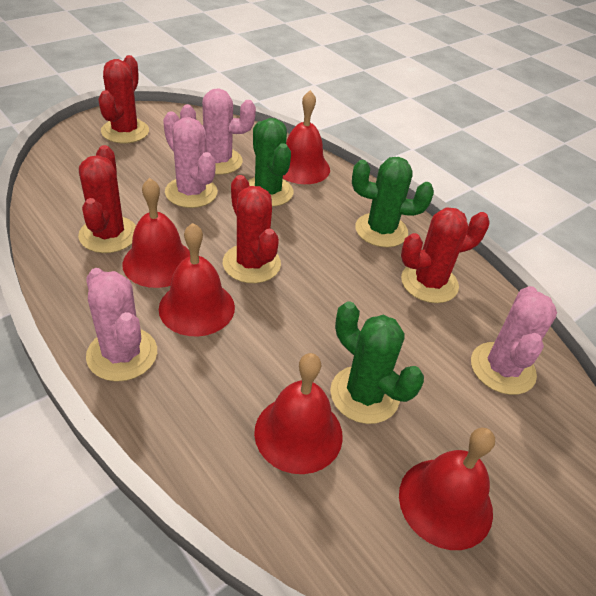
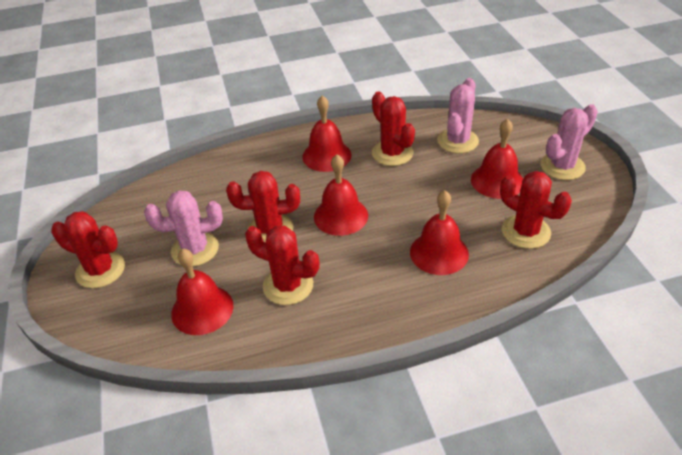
green cactus: 3 -> 0
pink cactus: 4 -> 3
red cactus: 4 -> 5

